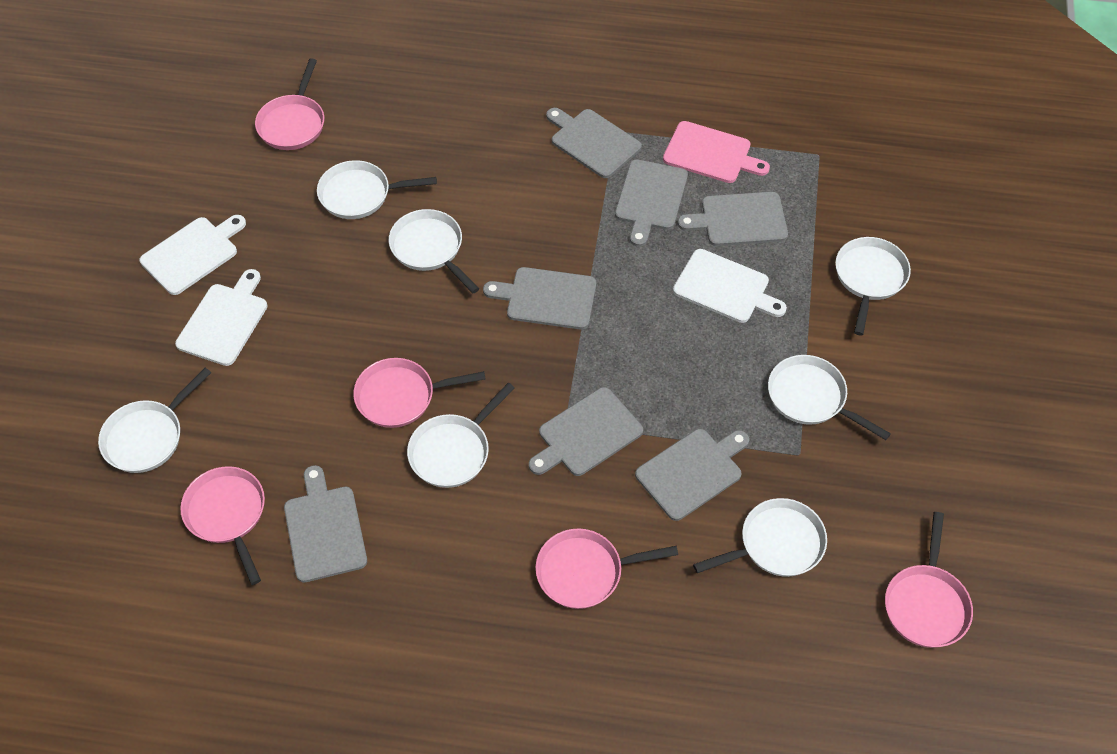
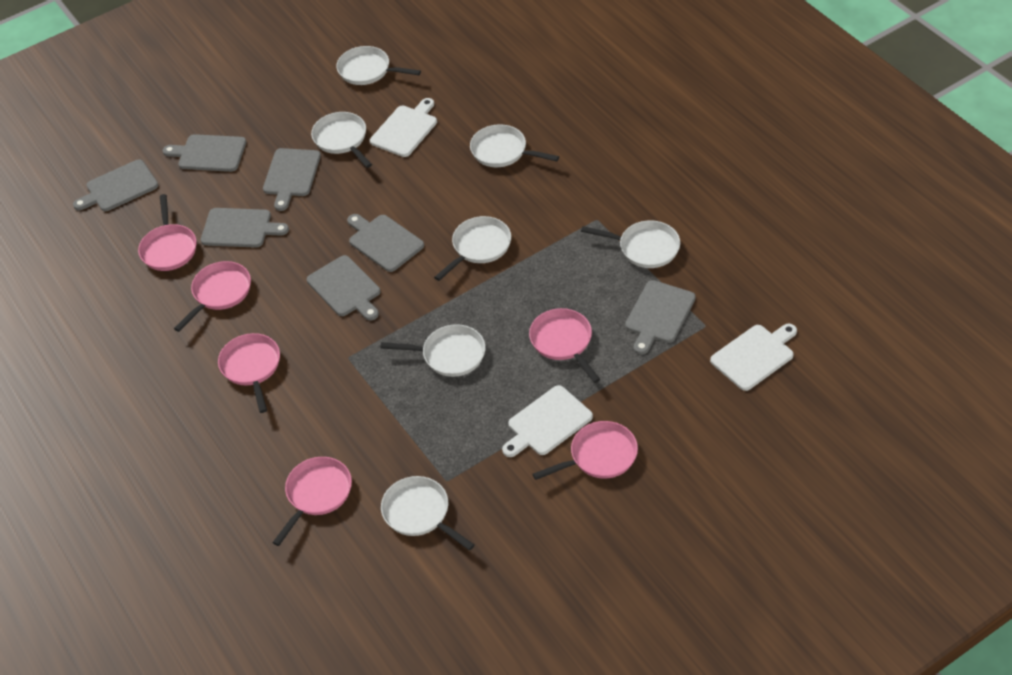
pink cutting board: 1 -> 0
pink pan: 5 -> 6

